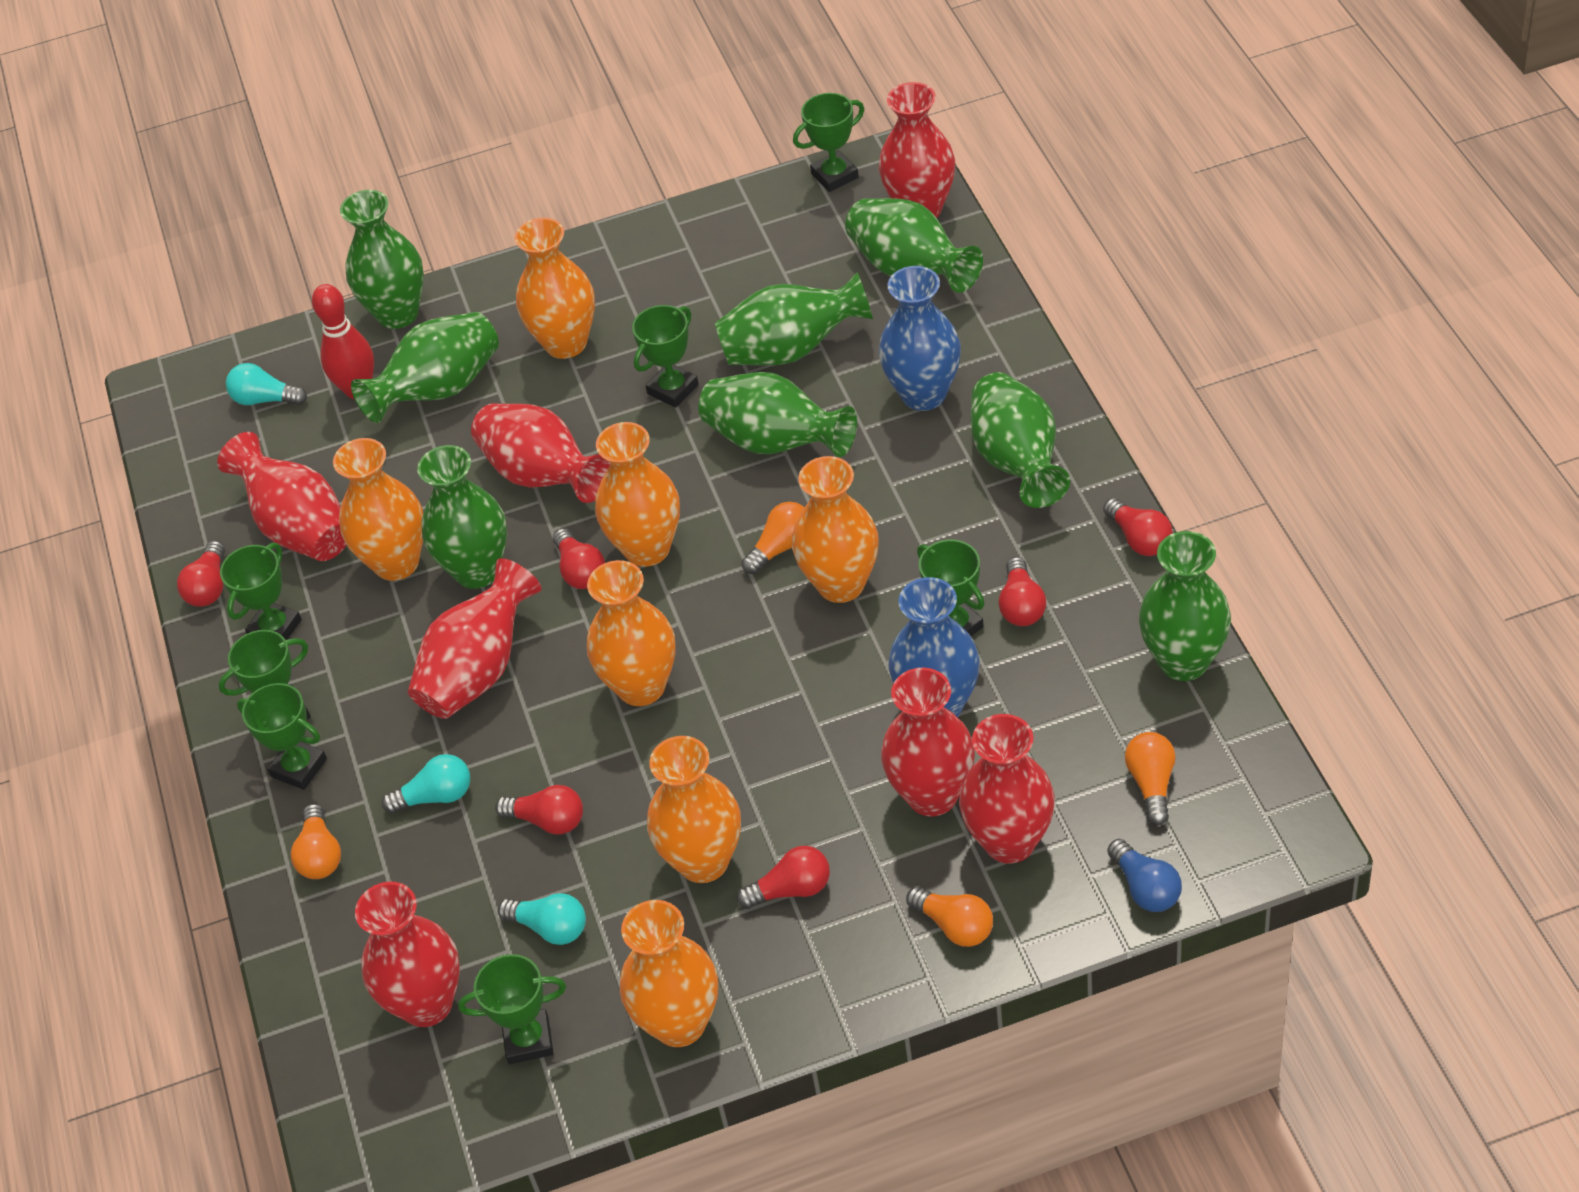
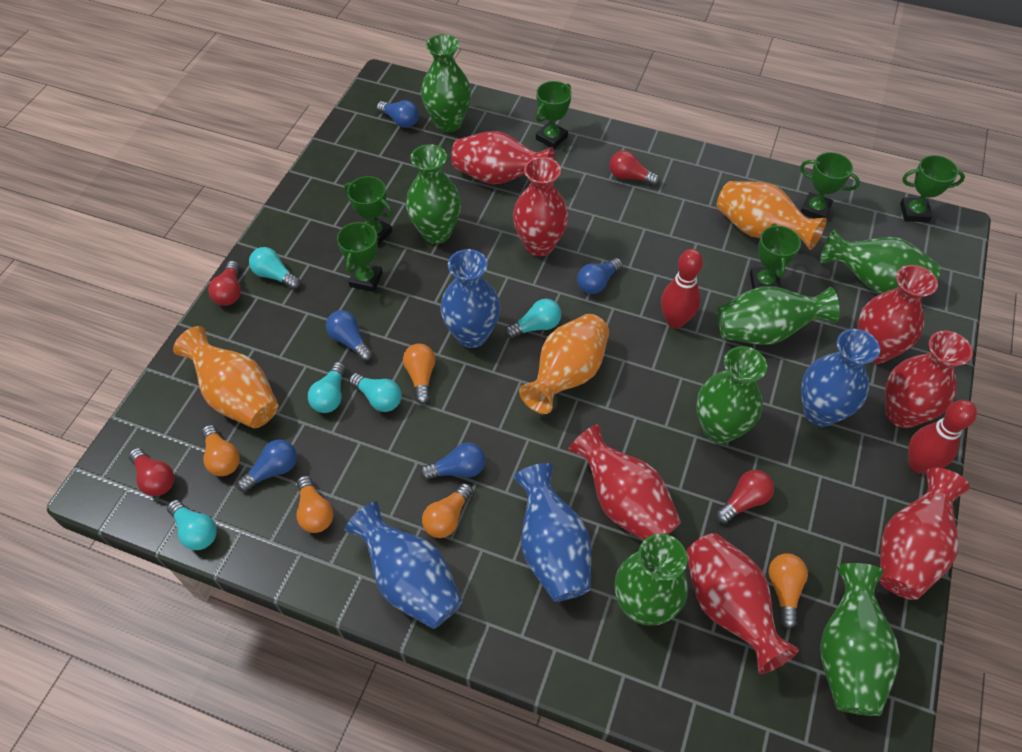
blue light bulb: 1 -> 5
blue vase: 2 -> 4
green trophy: 7 -> 6
green vase: 8 -> 7
orange light bulb: 4 -> 5
orange vase: 7 -> 3
red bowling pin: 1 -> 2
red light bulb: 6 -> 4
turquoise light bulb: 3 -> 5

